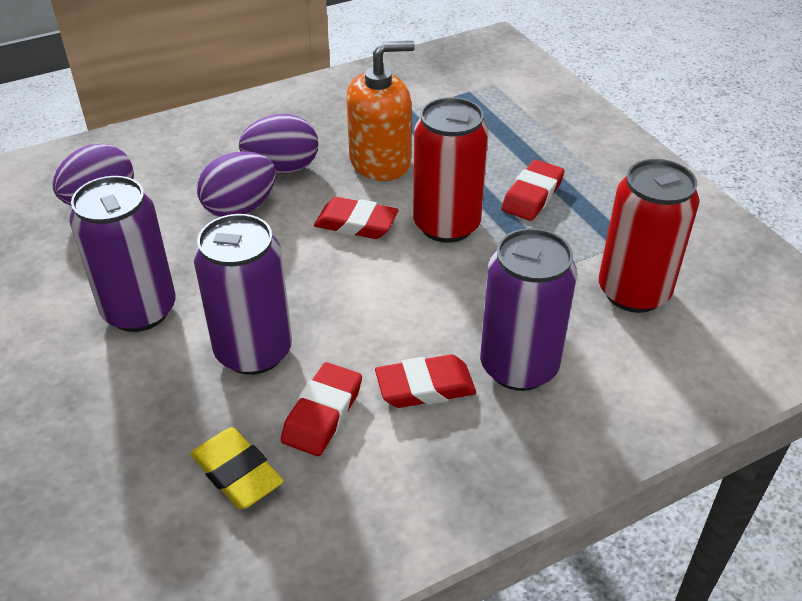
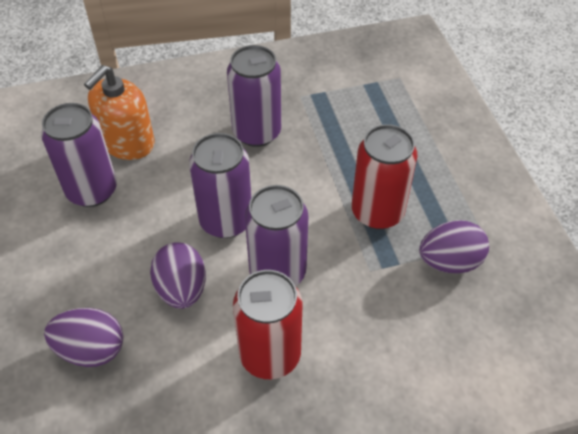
purple can: 3 -> 4
red eraser: 4 -> 0
yellow eraser: 1 -> 0

